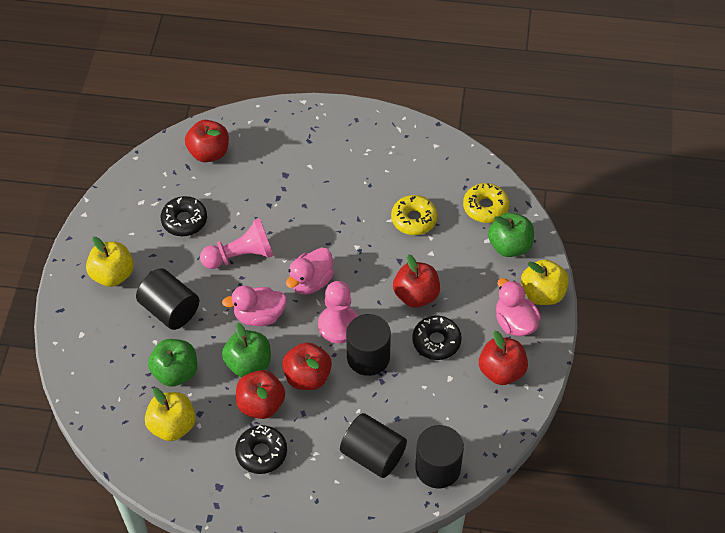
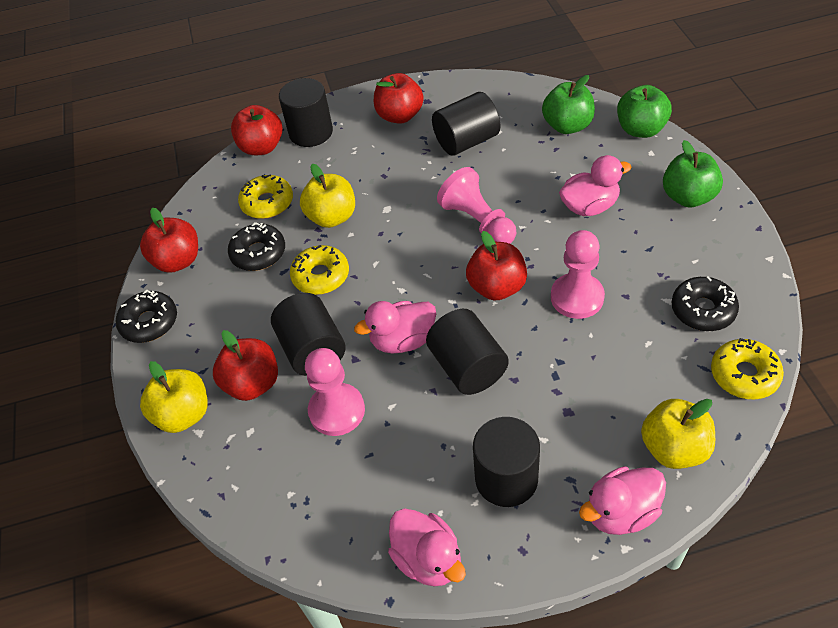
black cylinder: 4 -> 5
pink duck: 3 -> 4
pink pawn: 2 -> 3
yellow donut: 2 -> 3

